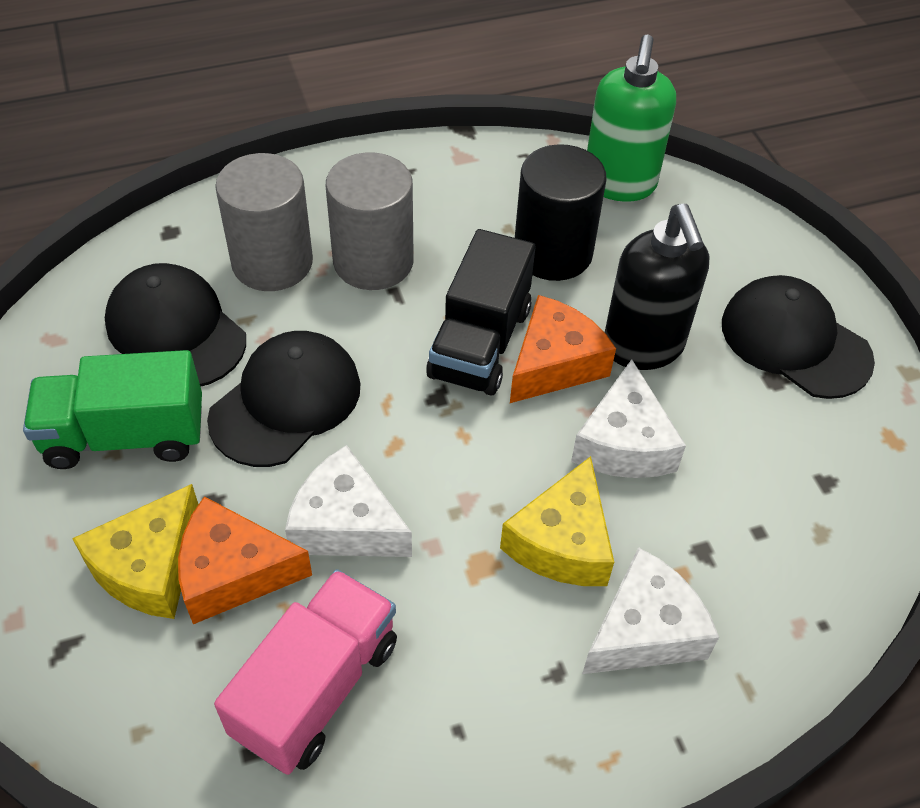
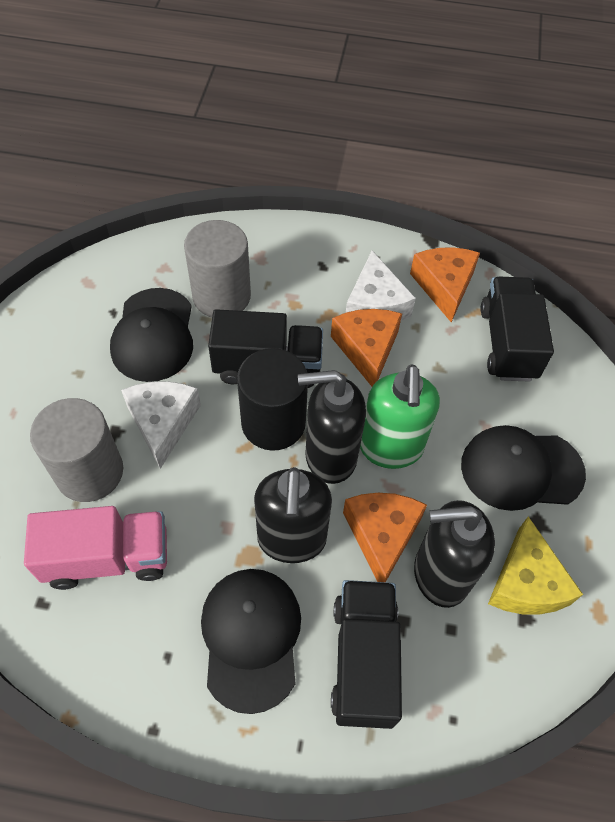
black soap dispenser: 1 -> 3
black truck: 1 -> 3
green truck: 1 -> 0
orange cheese: 2 -> 3
white cheese: 3 -> 2
yellow cheese: 2 -> 1

